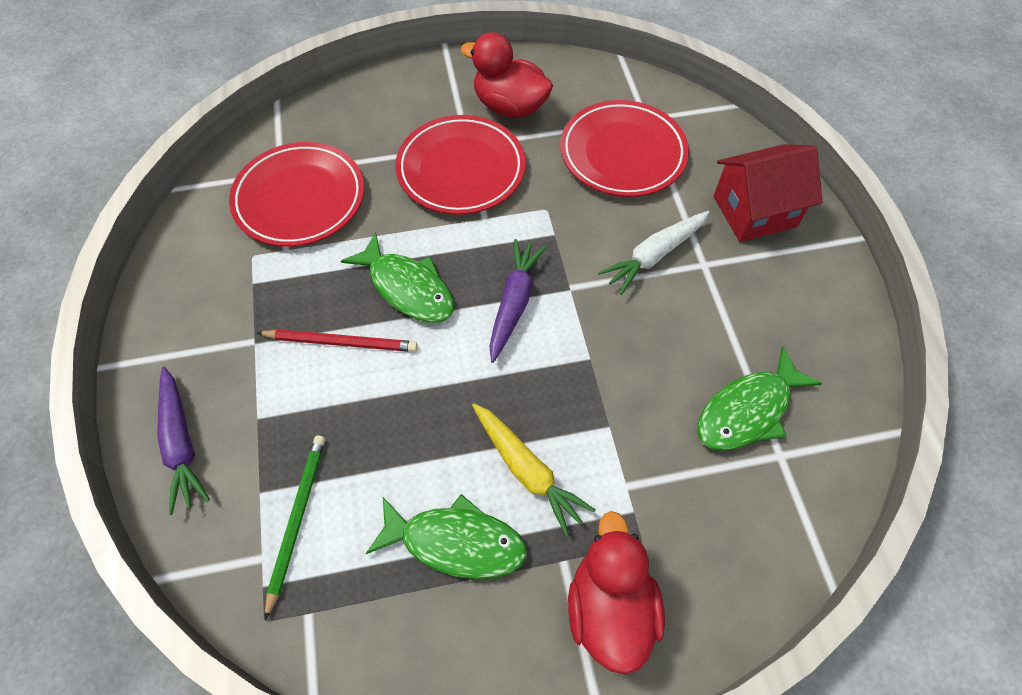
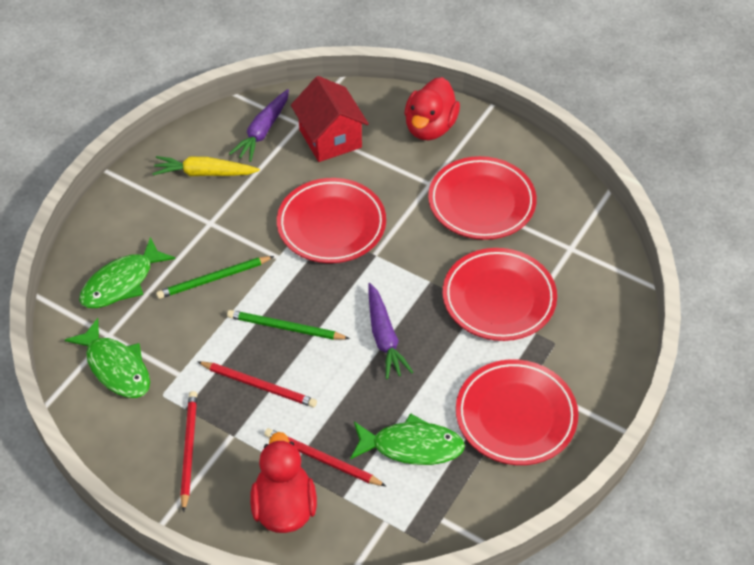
green pencil: 1 -> 2
red pencil: 1 -> 3
red plate: 3 -> 4
white carrot: 1 -> 0

